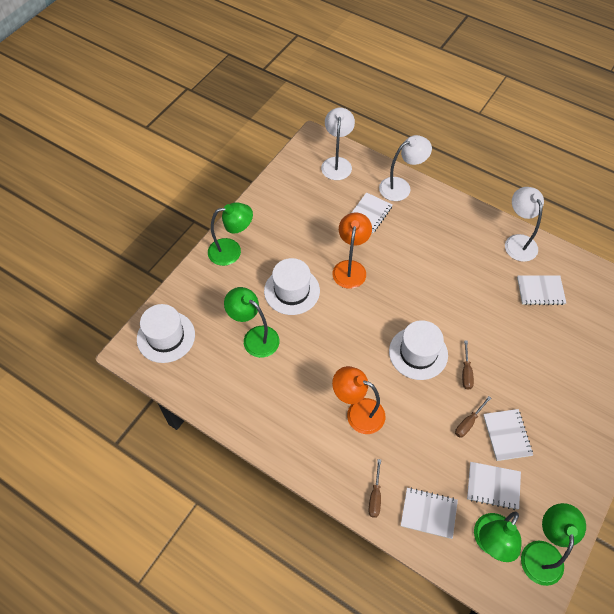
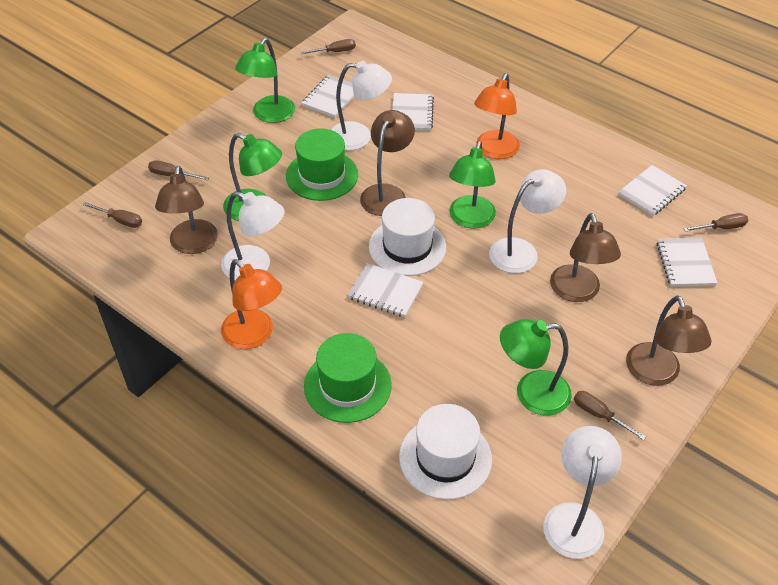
brown lamp: 0 -> 4
brown screwdriver: 3 -> 5
green hat: 0 -> 2
white hat: 3 -> 2
white lamp: 3 -> 4

